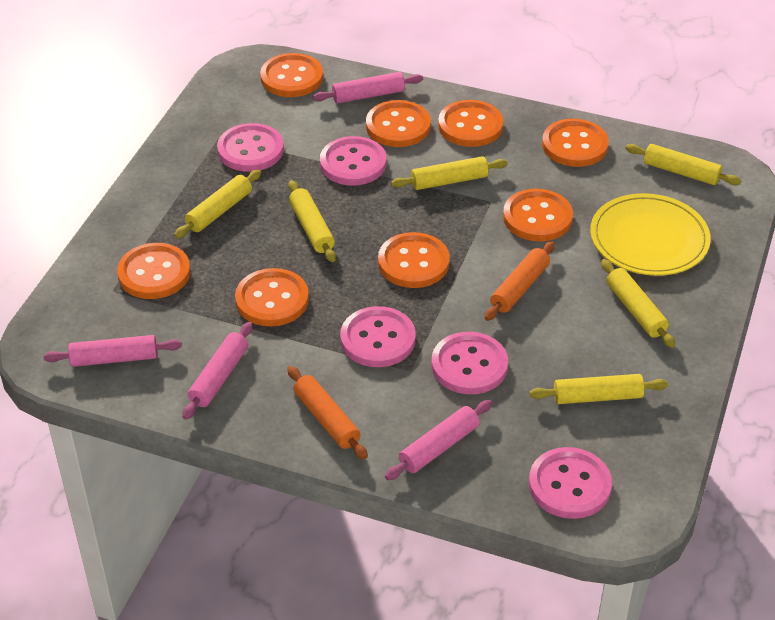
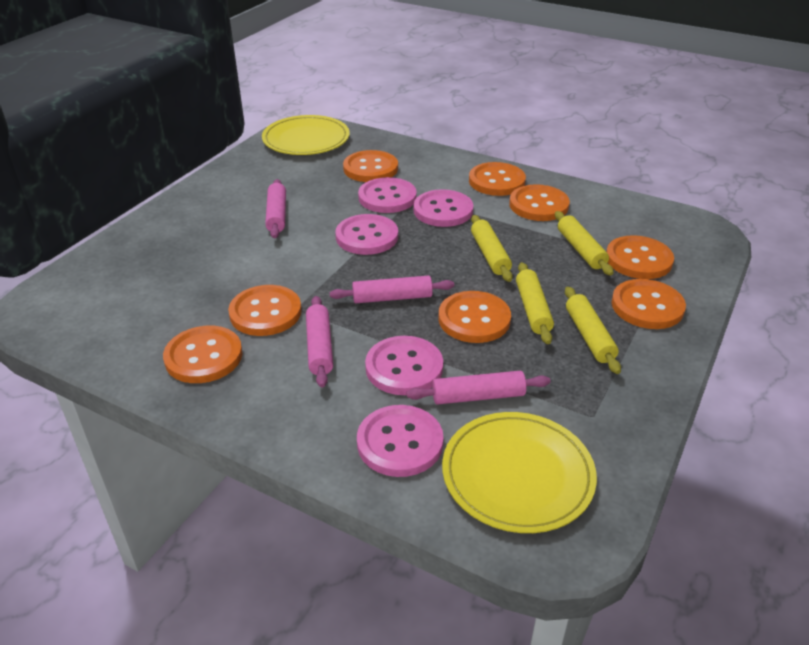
orange rolling pin: 2 -> 0
yellow plate: 1 -> 2
yellow rolling pin: 6 -> 4

